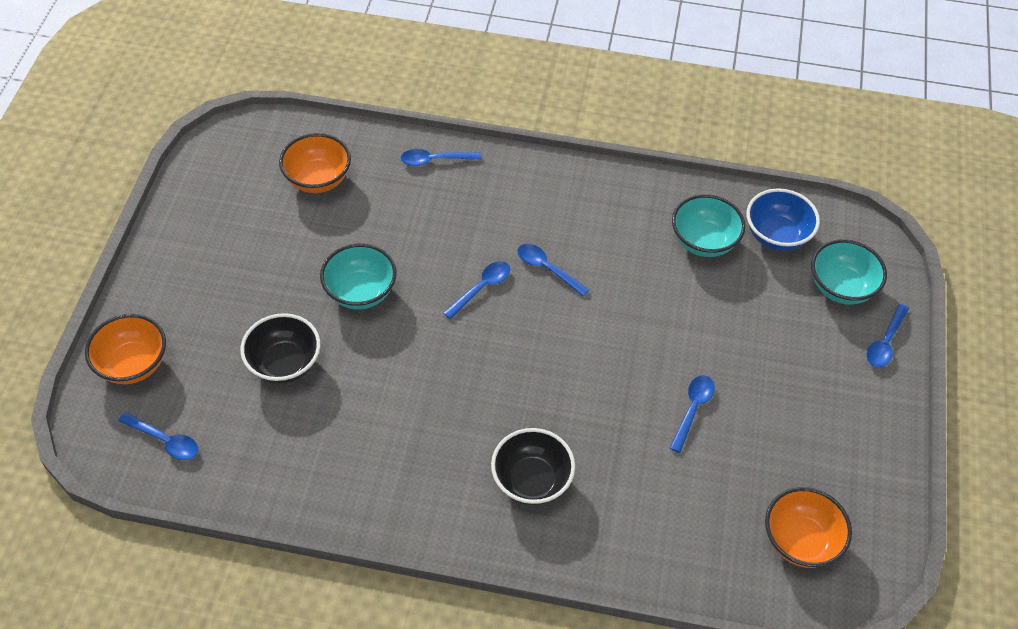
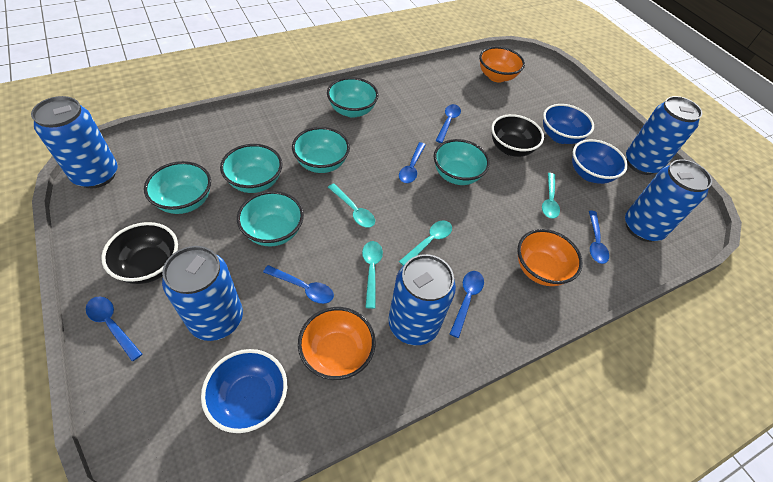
blue bowl: 1 -> 3
blue can: 0 -> 5
turquoise bowl: 3 -> 6
turquoise spoon: 0 -> 4

